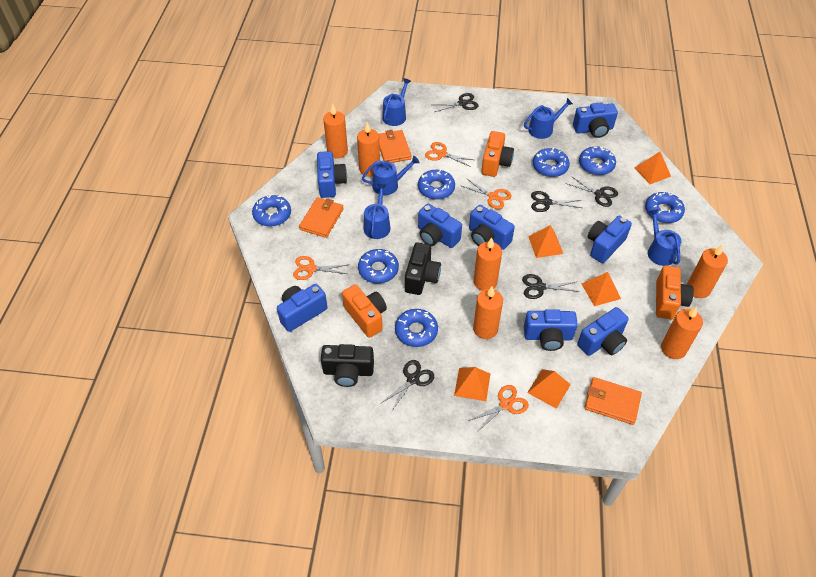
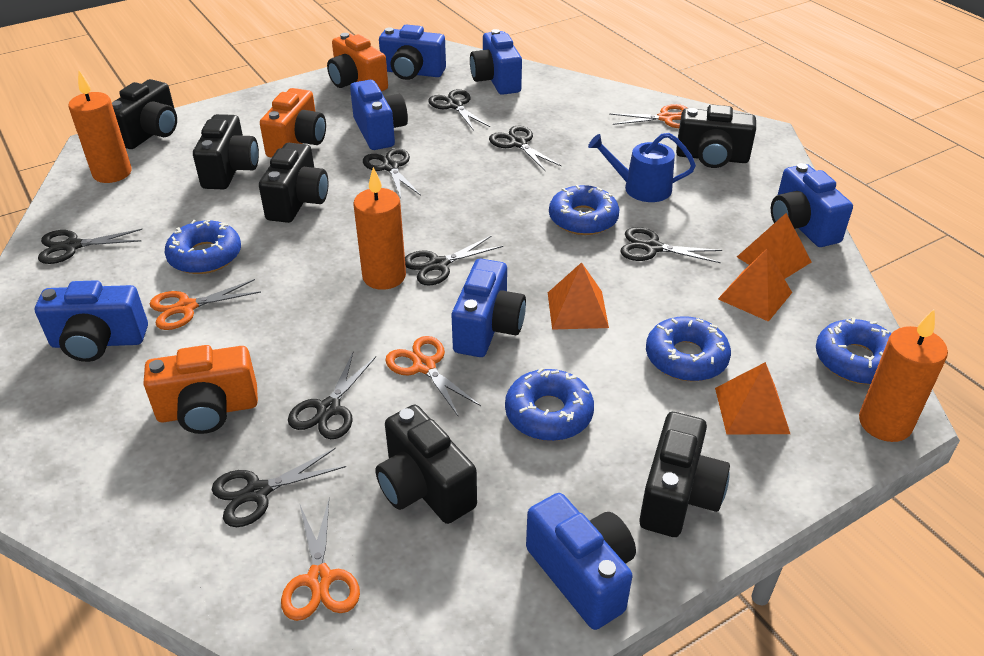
black camera: 2 -> 6
black scissors: 5 -> 8
blue camera: 8 -> 7
blue donut: 7 -> 5
blue watering can: 5 -> 1
orange candle: 6 -> 3
orange pyramid: 5 -> 4
orange wallet: 3 -> 0

